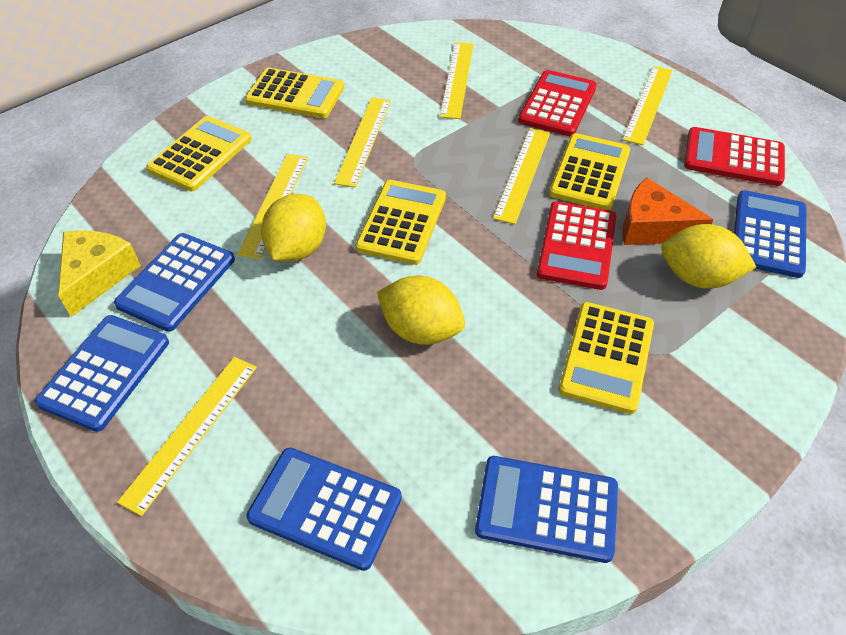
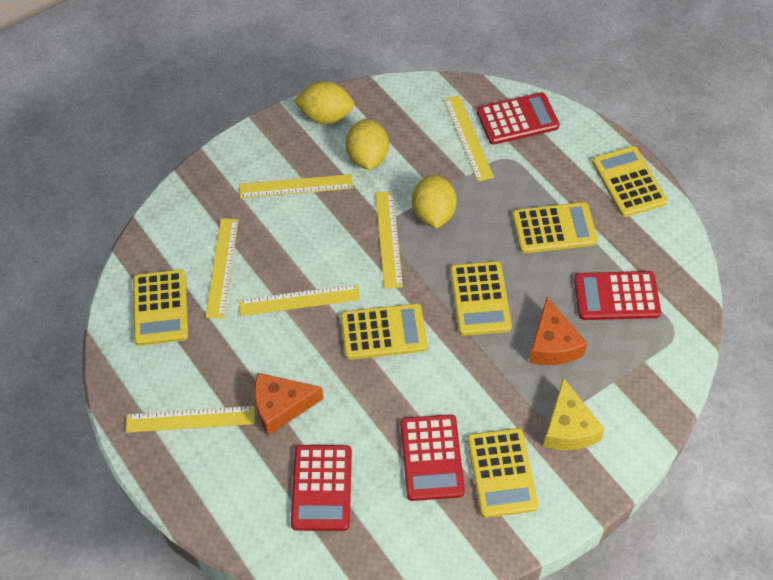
blue calculator: 5 -> 0
orange cheese: 1 -> 2
red calculator: 3 -> 4
yellow calculator: 5 -> 6

